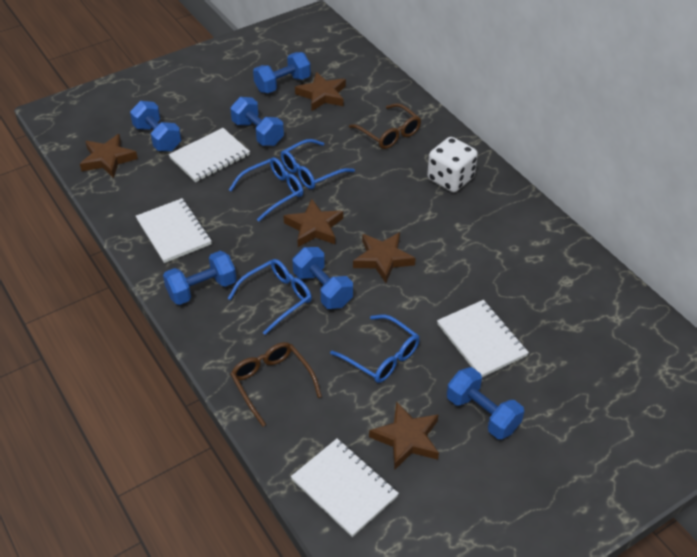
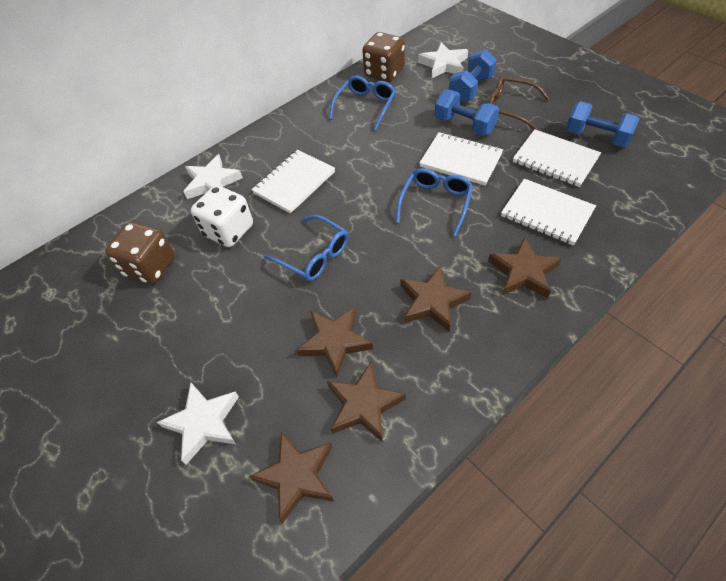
blue dumbbell: 6 -> 3
blue glasses: 4 -> 3
brown dice: 0 -> 2
brown glasses: 2 -> 1
white star: 0 -> 3

